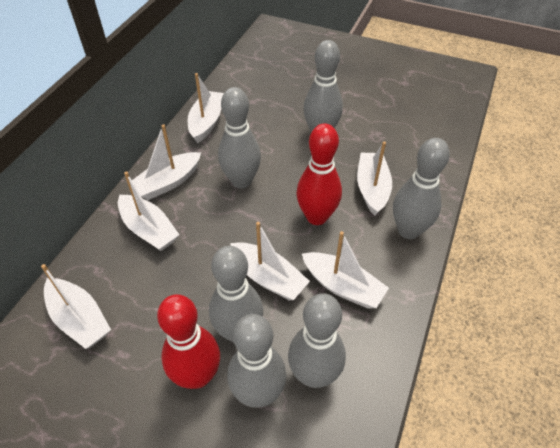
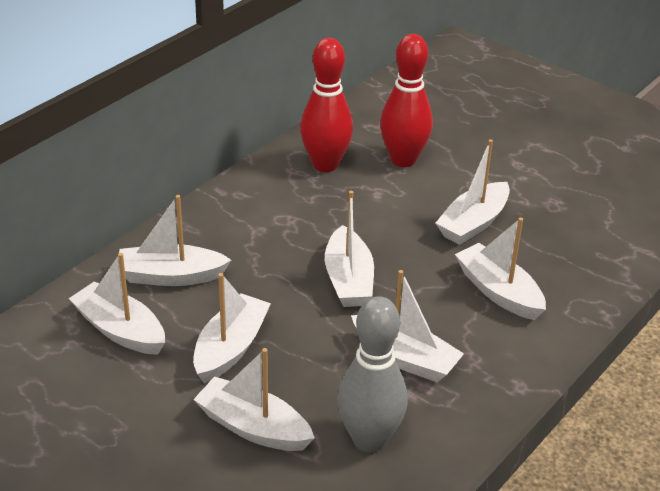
grey bowling pin: 6 -> 1
white boat: 7 -> 8

